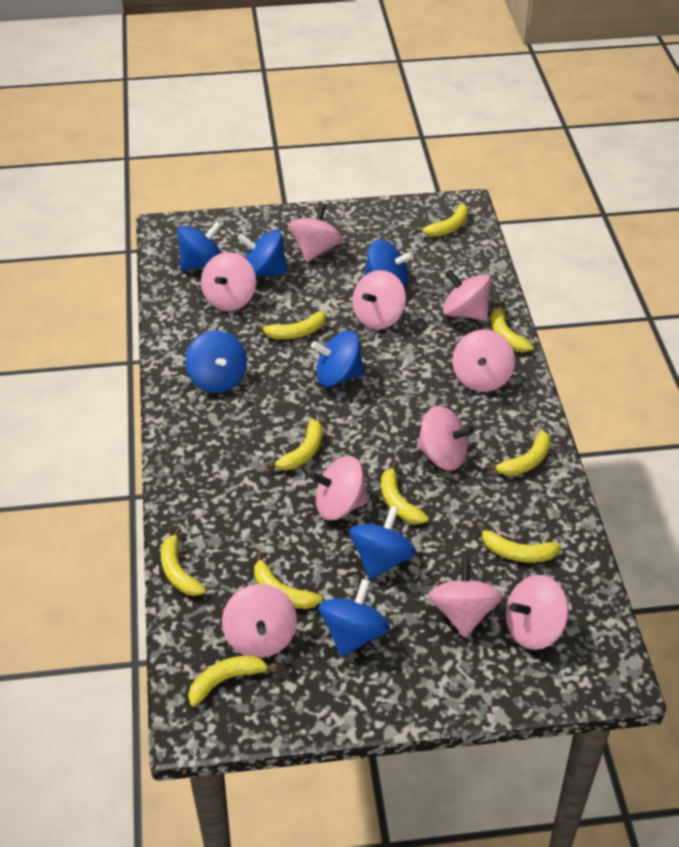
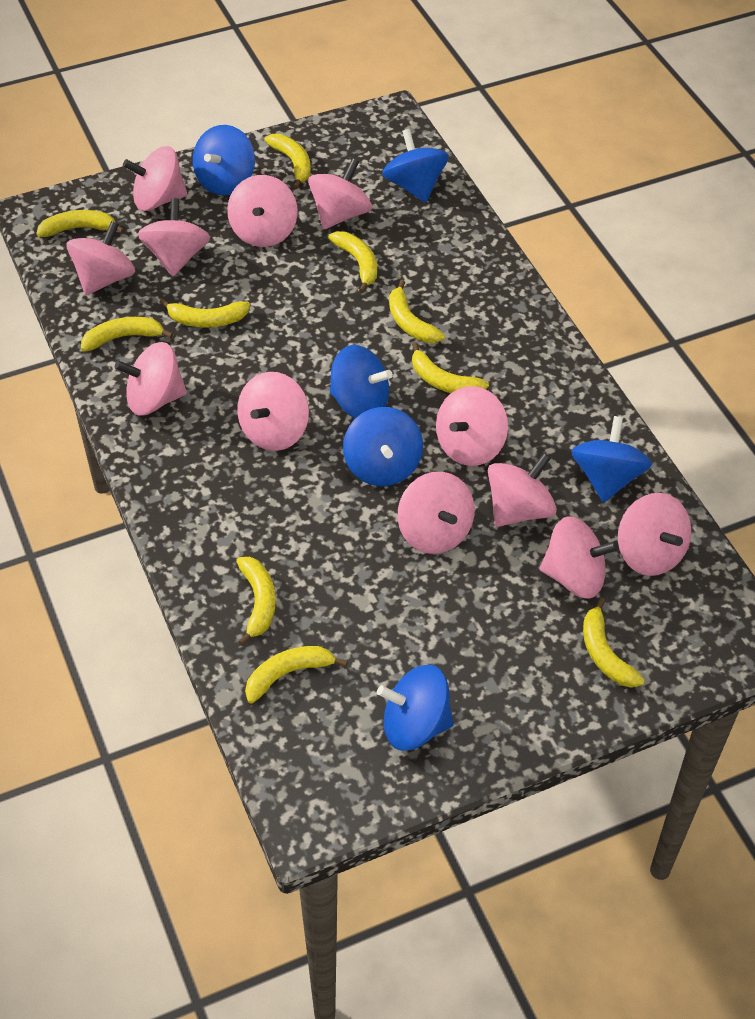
blue spinning top: 7 -> 6
pink spinning top: 10 -> 12

